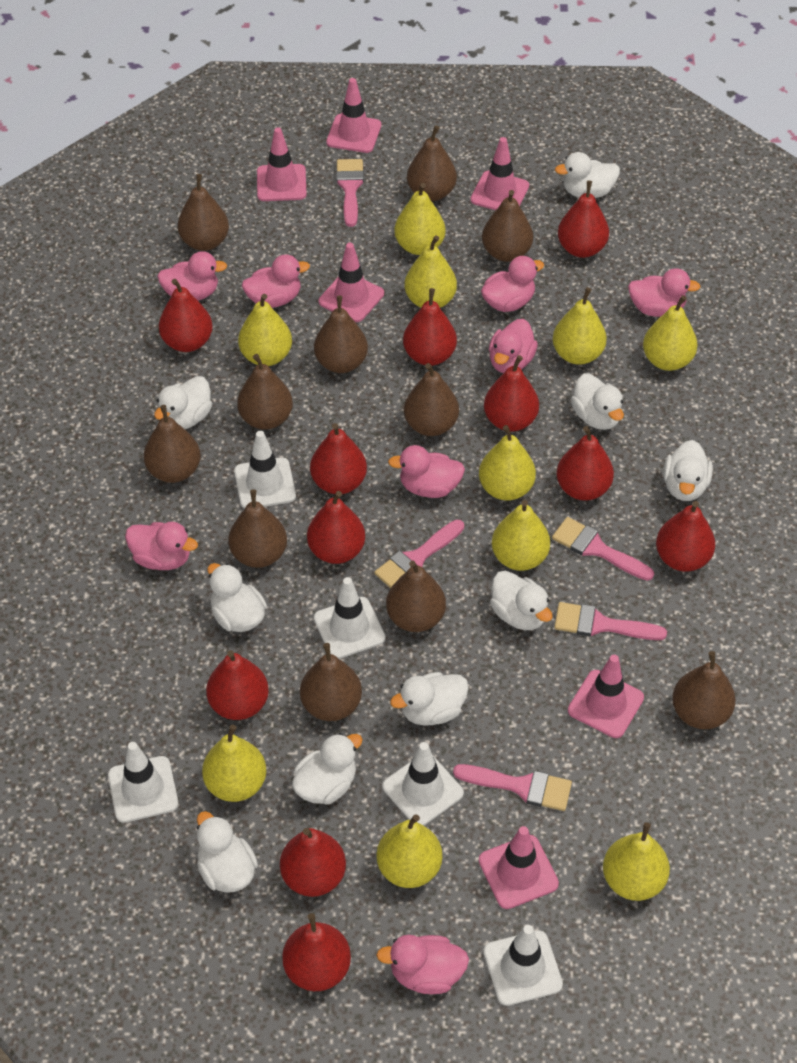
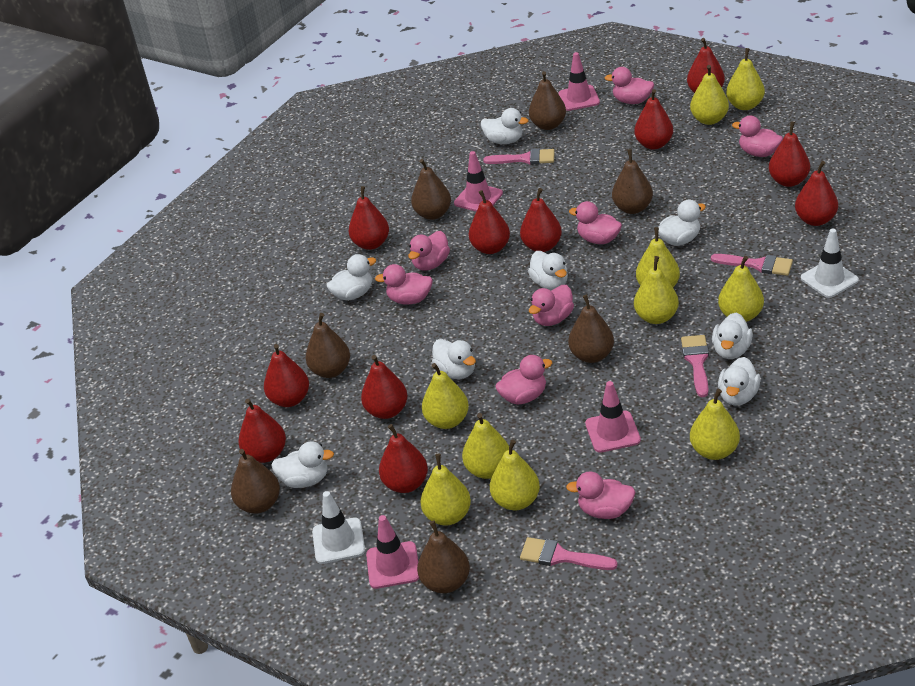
brown pear: 11 -> 7
pink brush: 5 -> 4
pink traffic cone: 6 -> 4
white duck: 9 -> 8
white traffic cone: 5 -> 2

